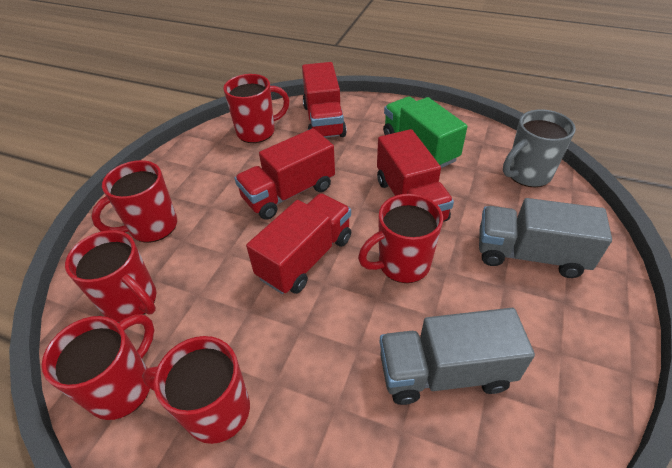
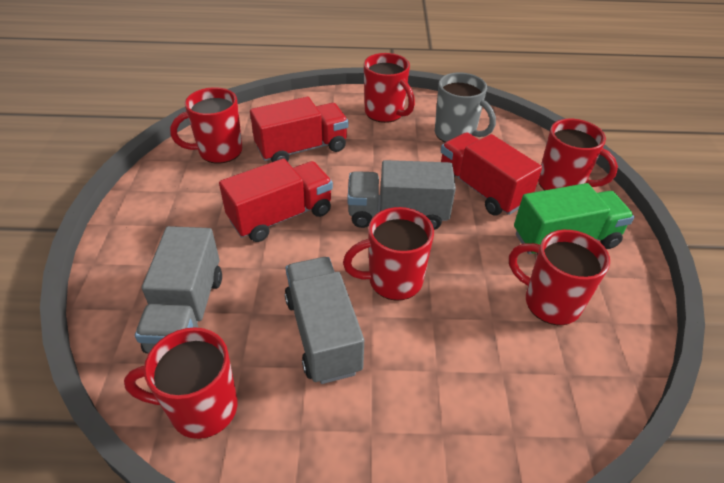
grey truck: 2 -> 3
red truck: 4 -> 3

